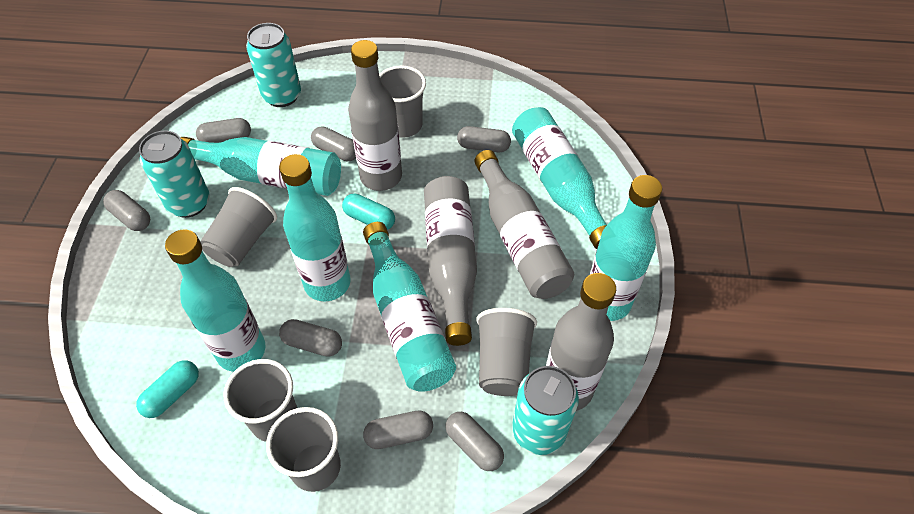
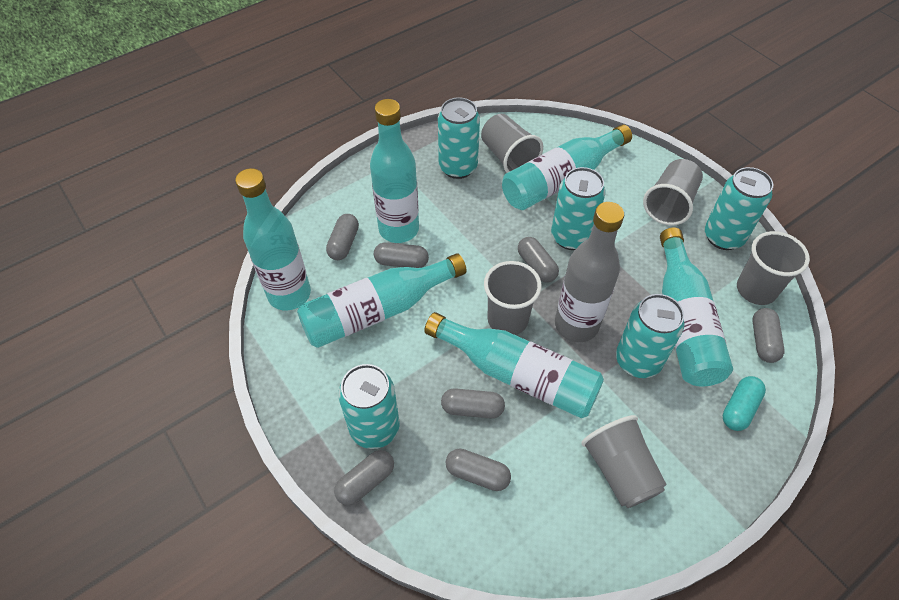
grey bottle: 4 -> 1
turquoise can: 3 -> 5
turquoise capsule: 2 -> 1

